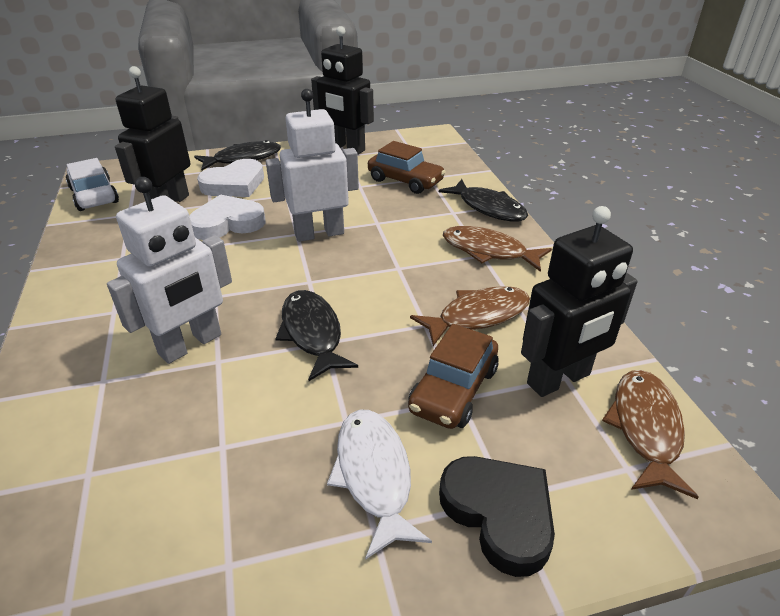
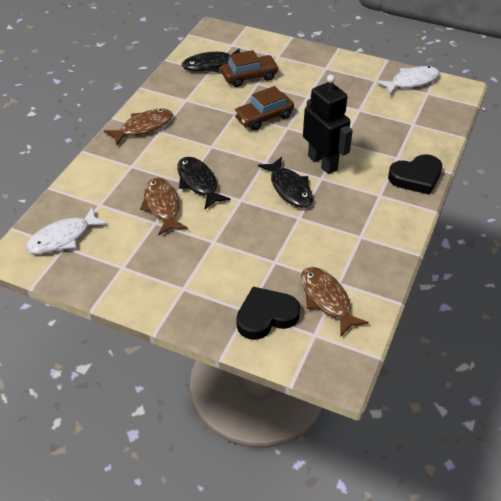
black heart: 1 -> 2
black robot: 3 -> 1
white car: 1 -> 0
white fish: 1 -> 2
white heart: 2 -> 0
white robot: 2 -> 0

